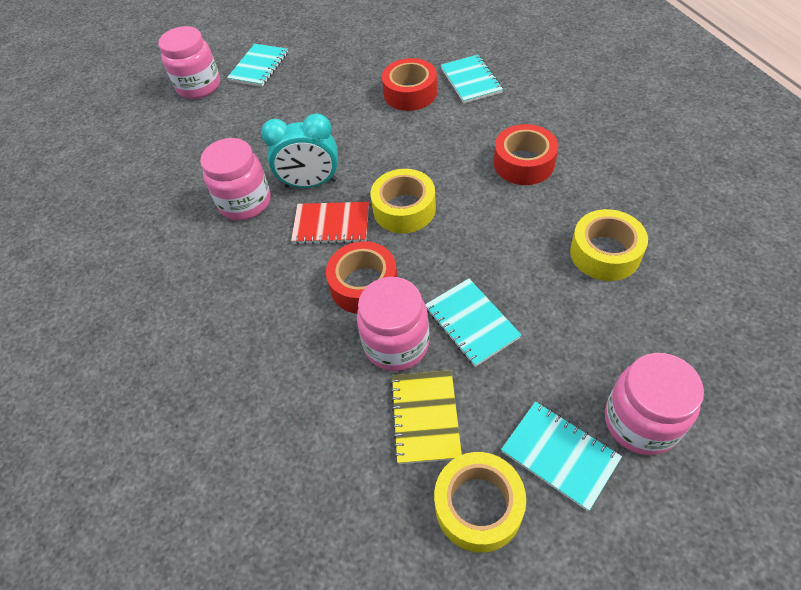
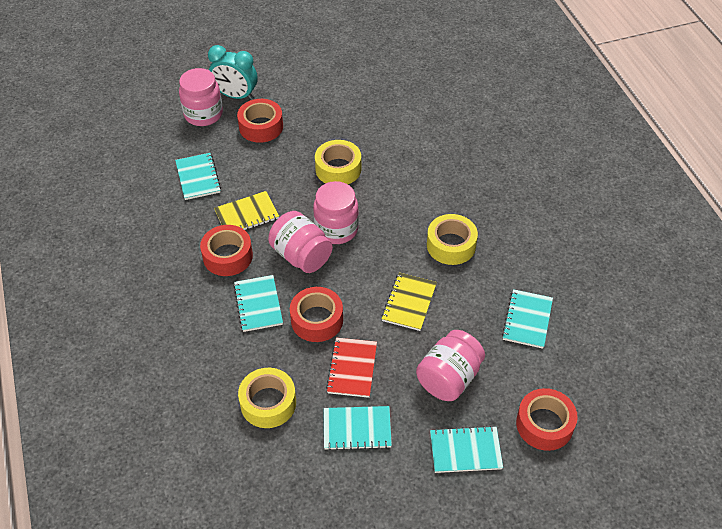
red tape: 3 -> 4
turquoise notebook: 4 -> 5
yellow notebook: 1 -> 2

